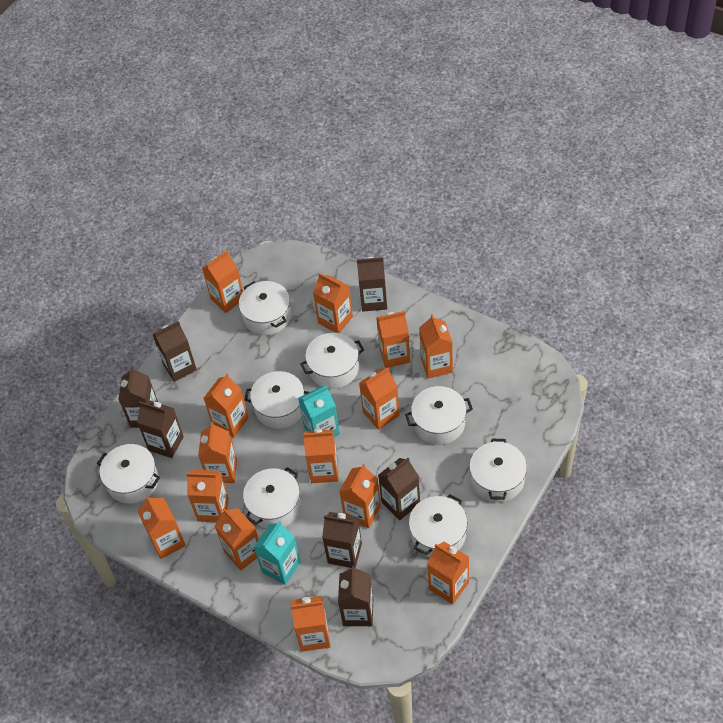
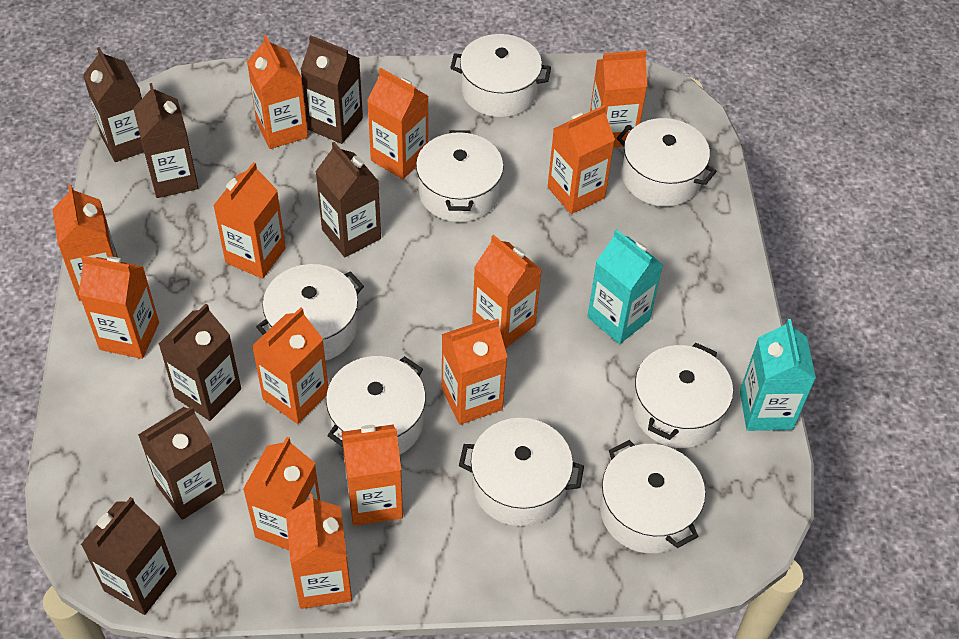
orange carton: 14 -> 13

